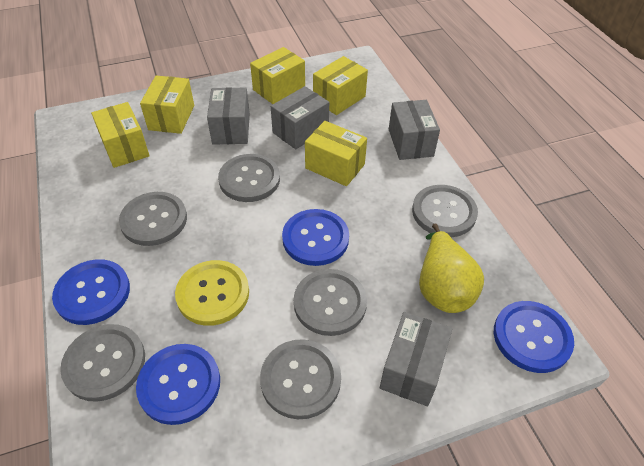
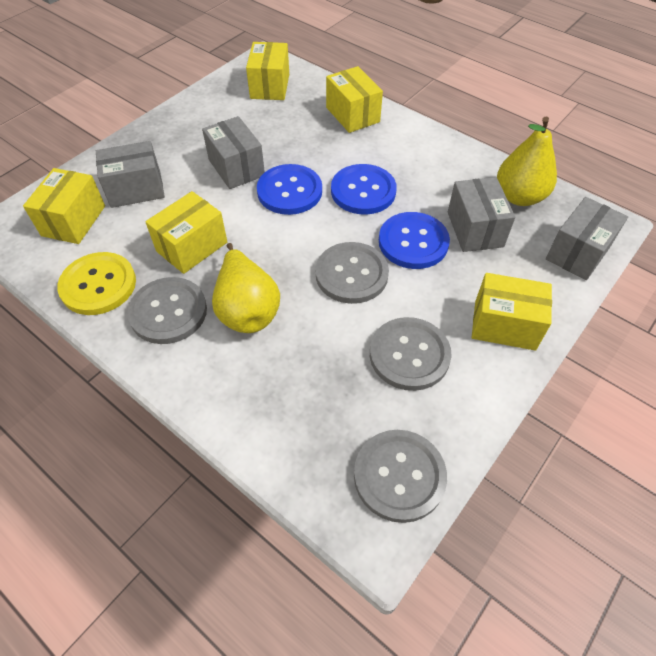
blue button: 4 -> 3
grey button: 6 -> 4
yellow pear: 1 -> 2

